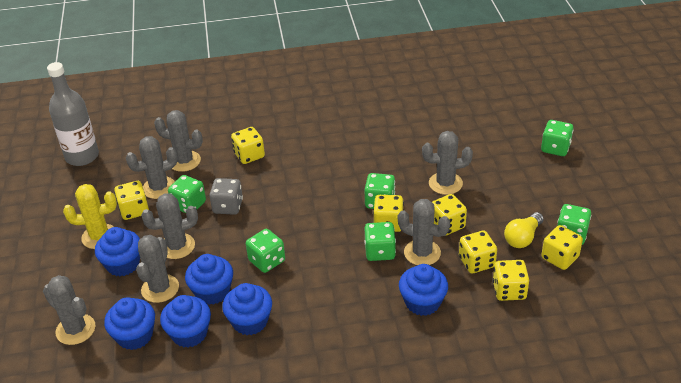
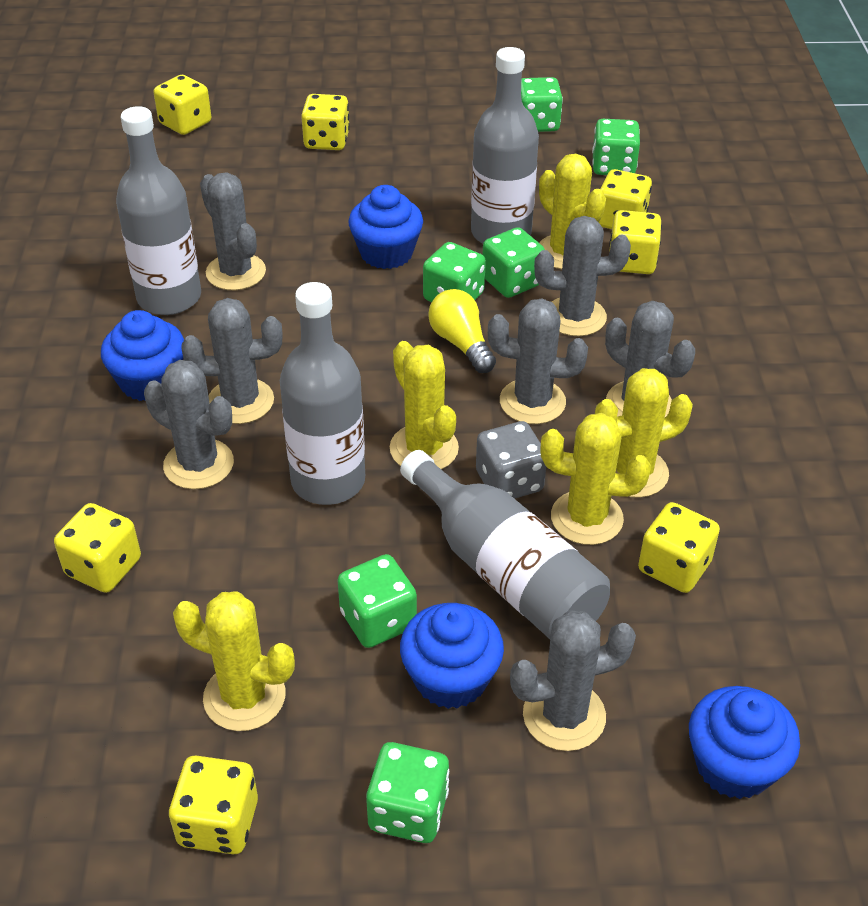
blue cupcake: 6 -> 4
grey bottle: 1 -> 4
yellow cactus: 1 -> 5

